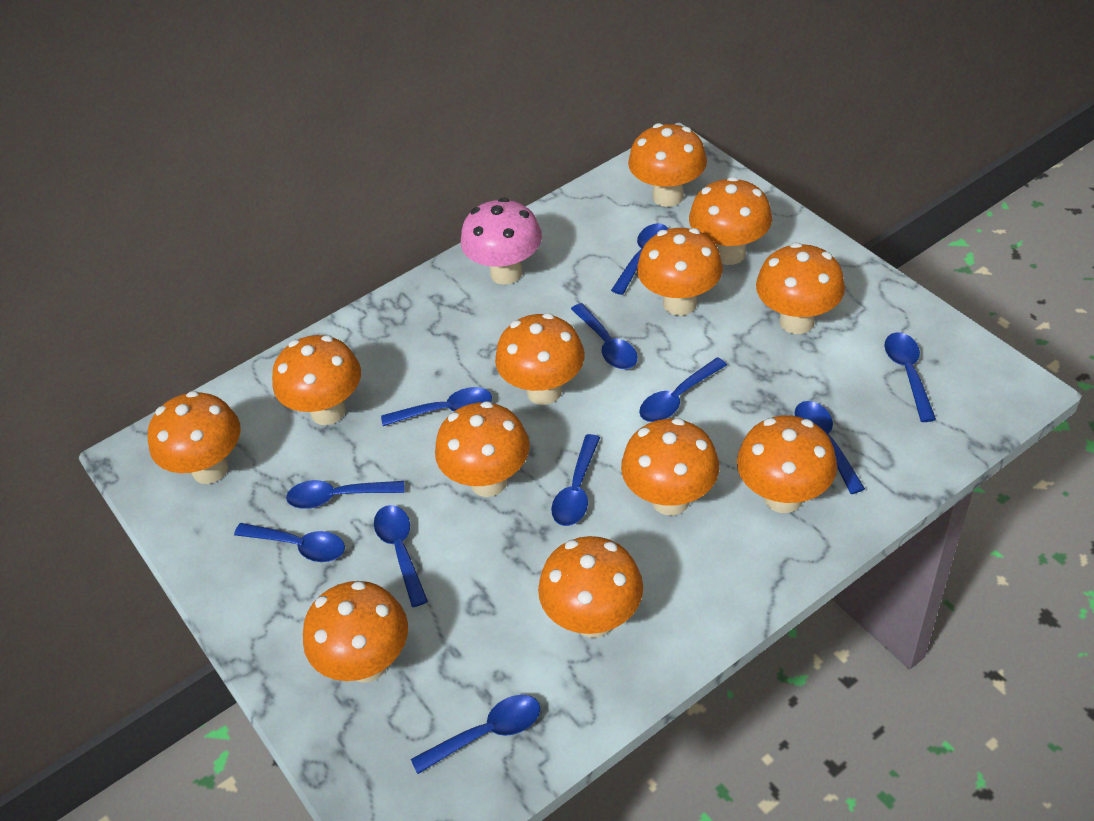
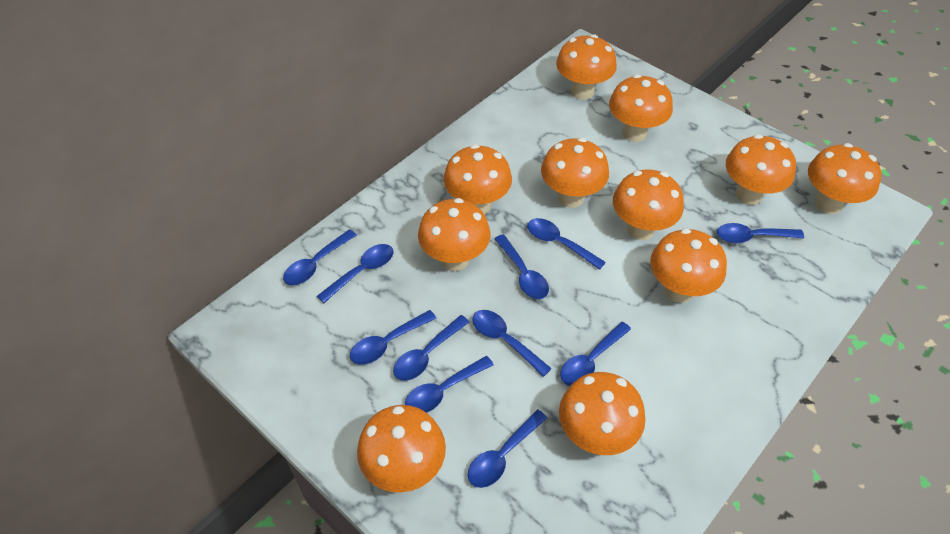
orange mushroom: 12 -> 11
pink mushroom: 1 -> 0

